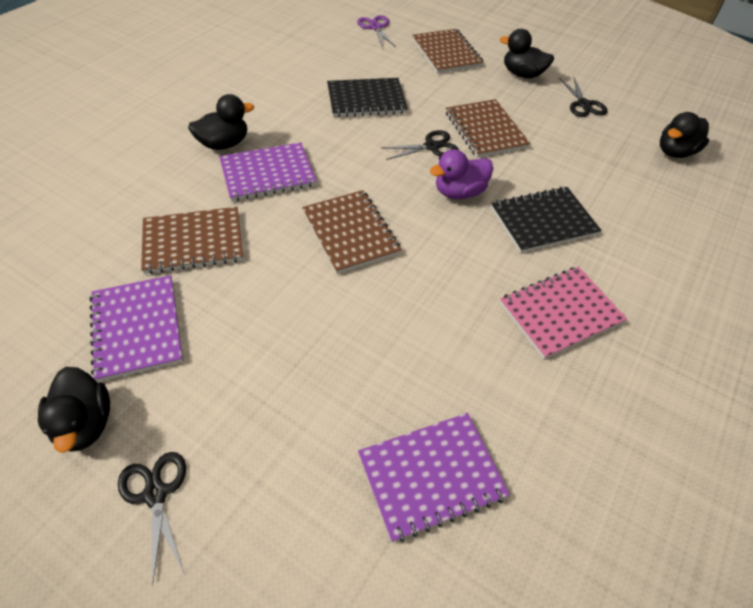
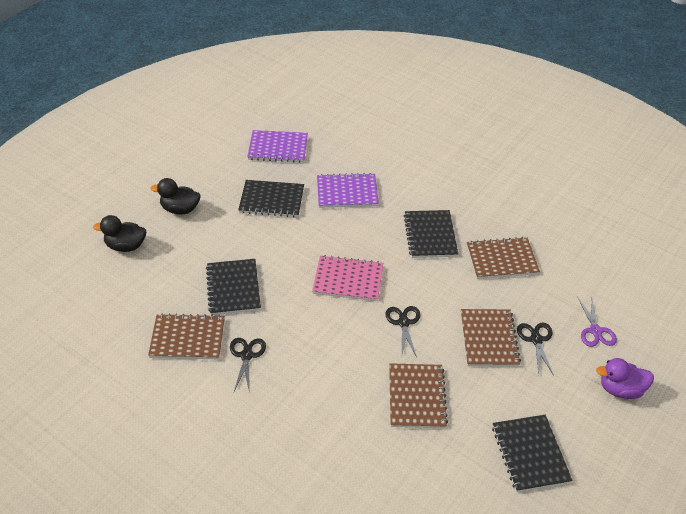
black duck: 4 -> 2
black notebook: 2 -> 4
purple notebook: 3 -> 2

